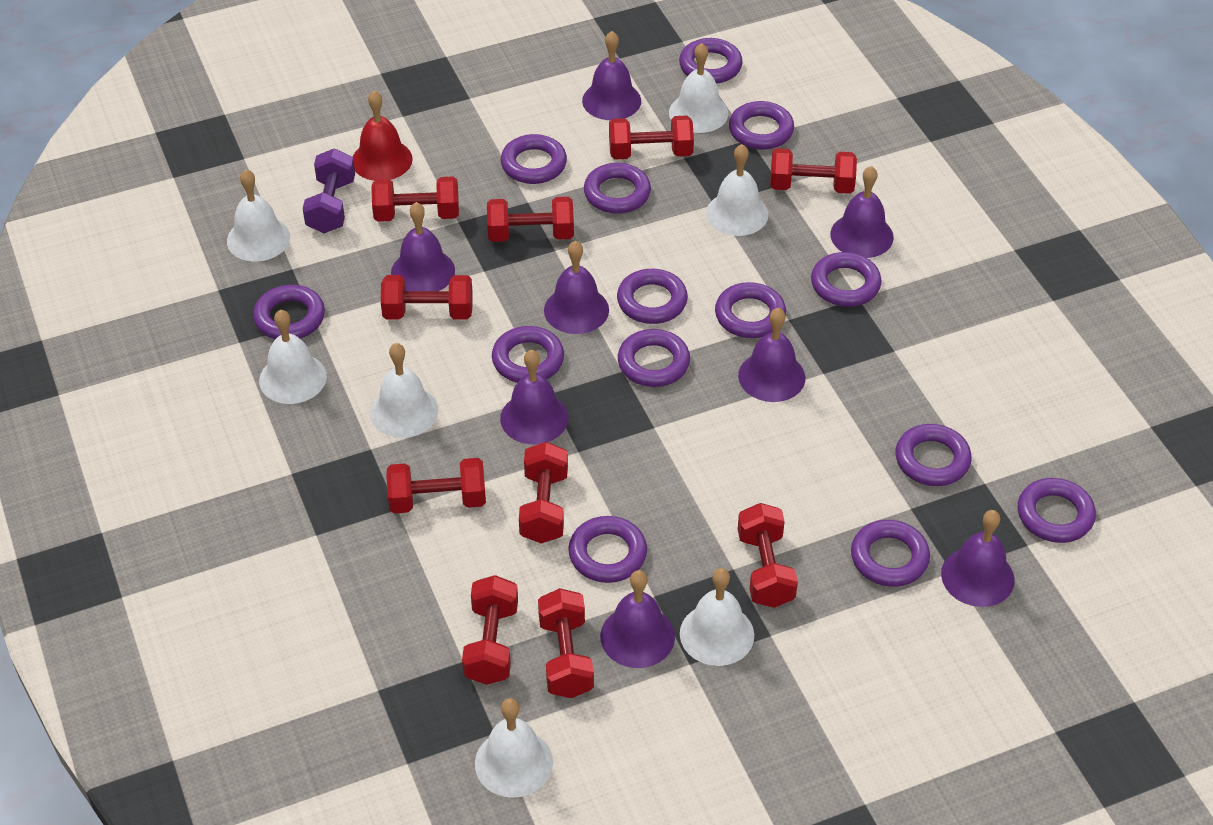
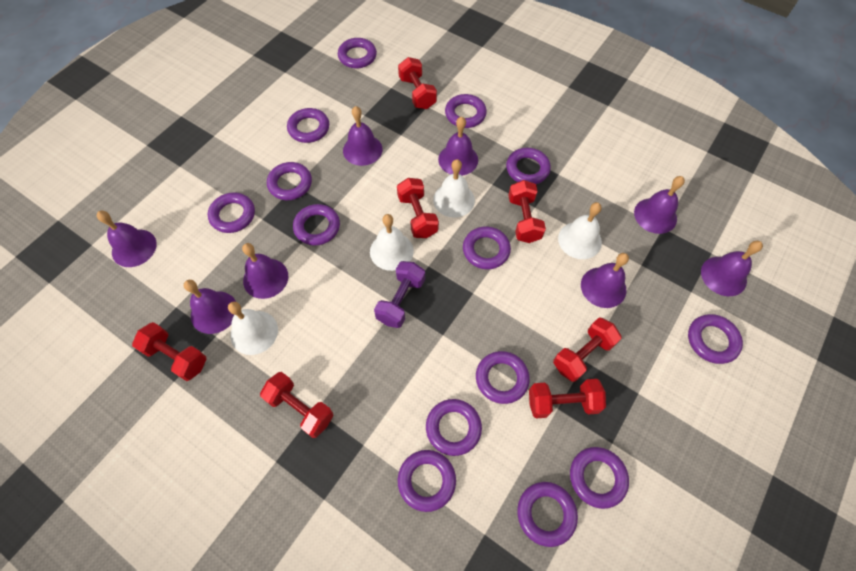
red bell: 1 -> 0
red dumbbell: 10 -> 7
white bell: 7 -> 4

